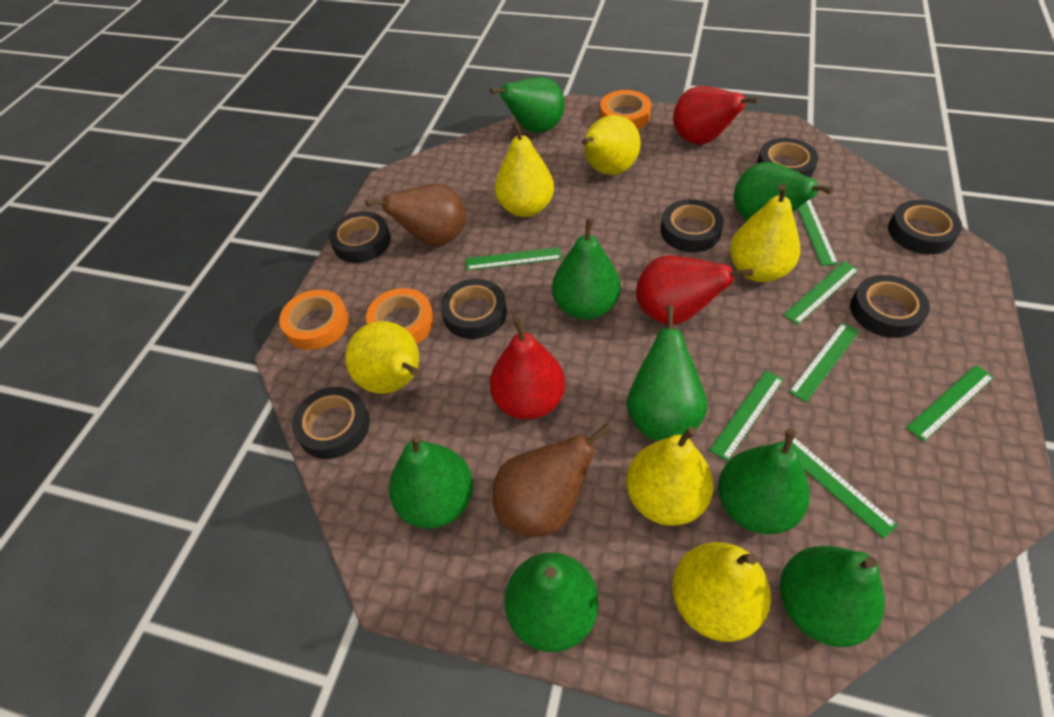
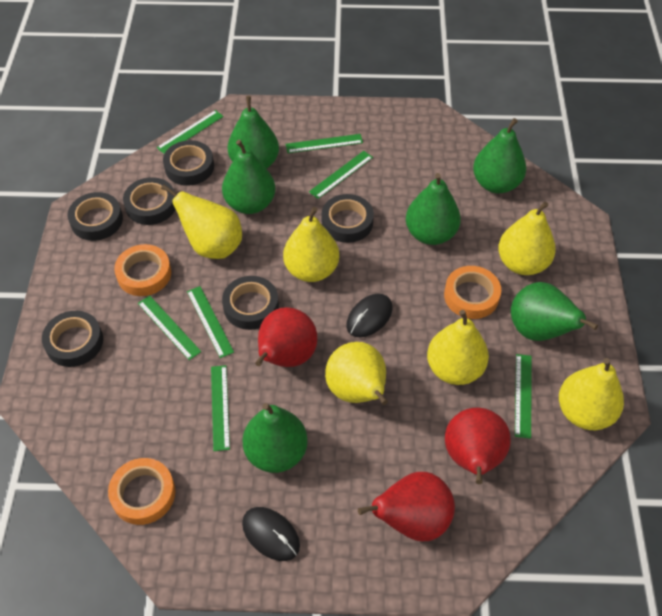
black mouse: 0 -> 2
black tape: 7 -> 6
brown pear: 2 -> 0
green pear: 8 -> 6

